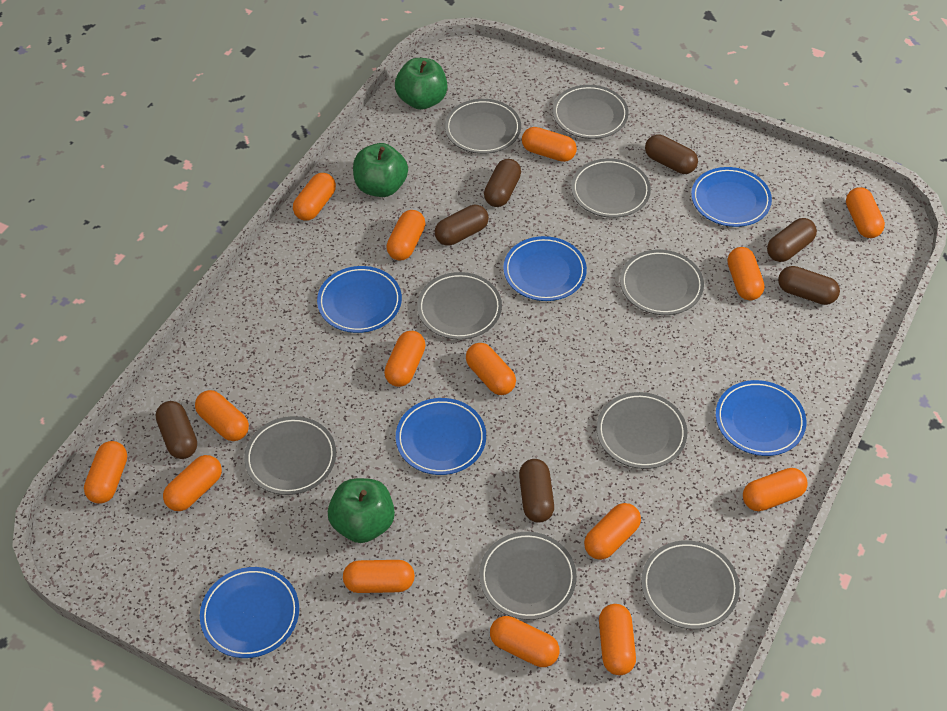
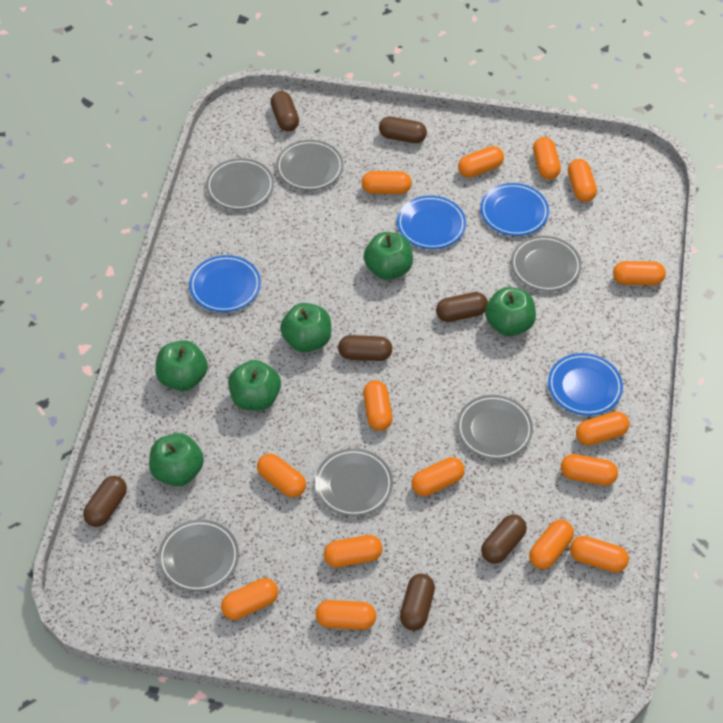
blue plate: 6 -> 4
green apple: 3 -> 6
grey plate: 9 -> 6

